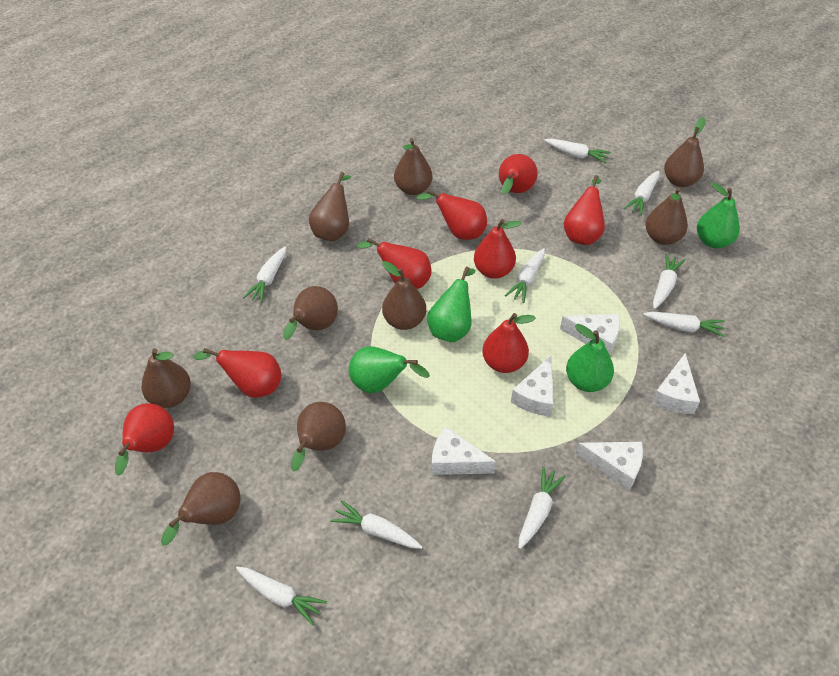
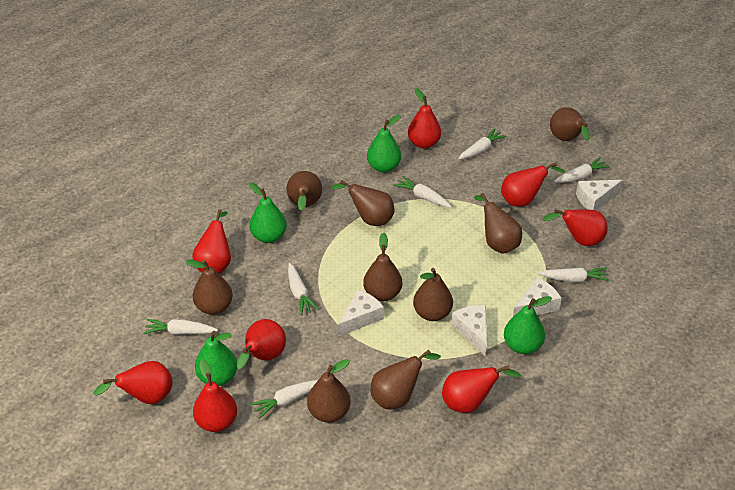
white carrot: 9 -> 7
white cheese: 5 -> 4

